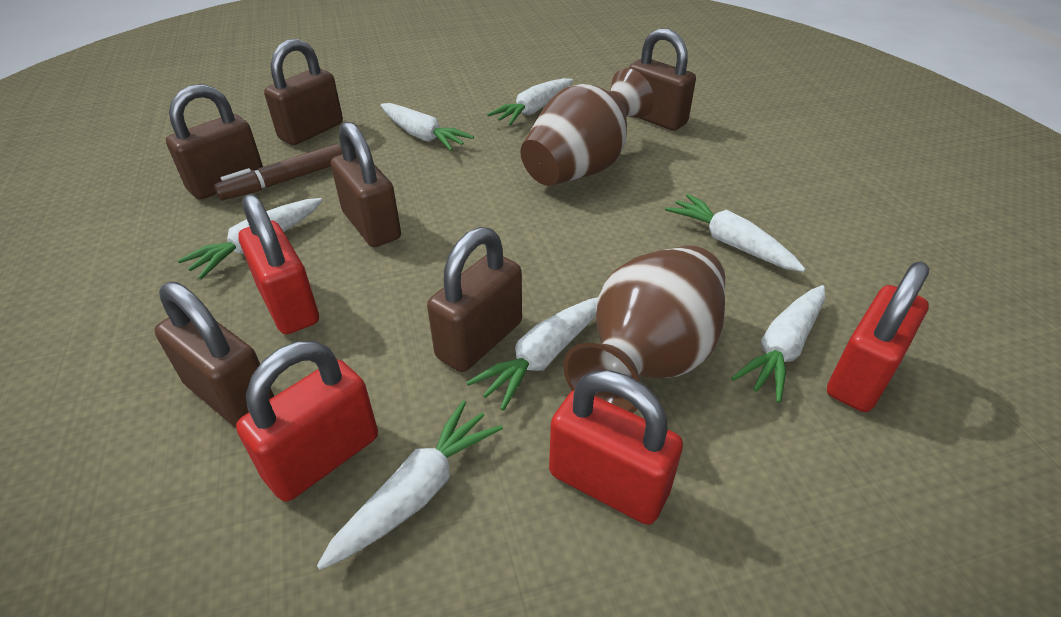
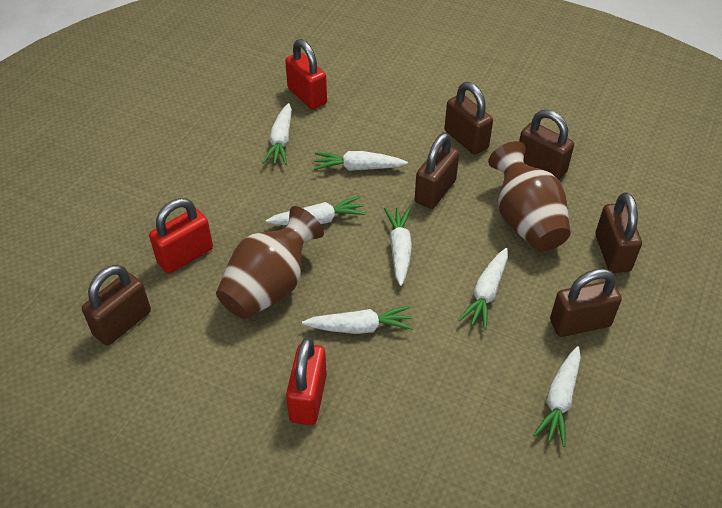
brown marker: 1 -> 0
red padlock: 4 -> 3

